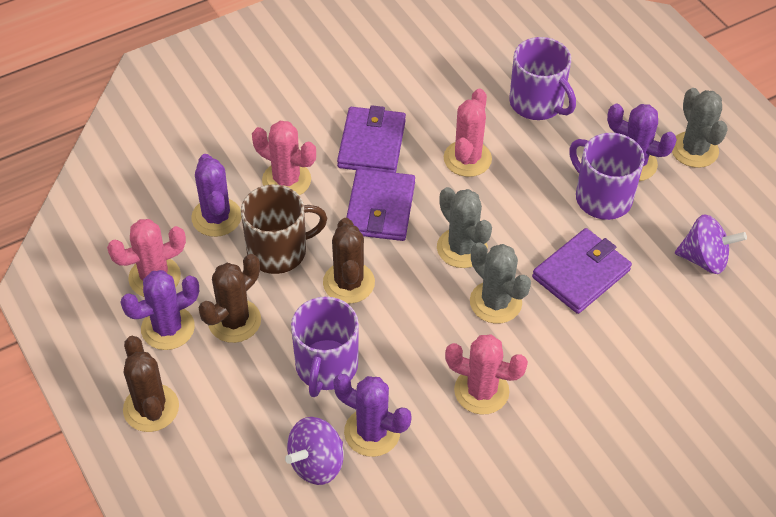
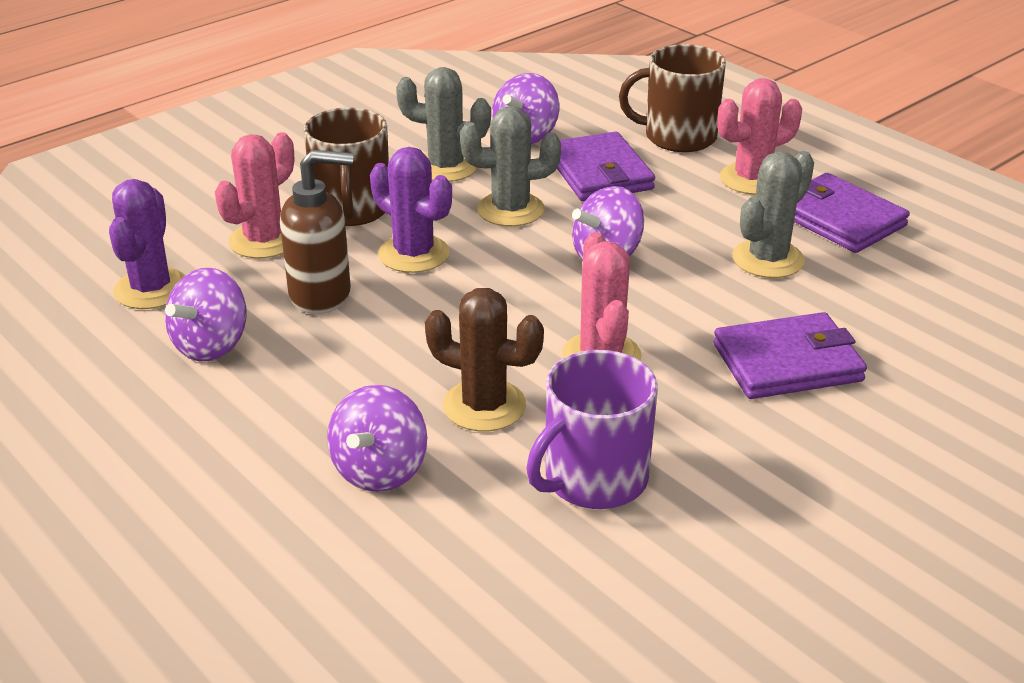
brown cactus: 3 -> 1
brown mug: 1 -> 2
brown soap dispenser: 0 -> 1
pink cactus: 4 -> 3
purple cactus: 4 -> 2
purple mug: 3 -> 1
purple spinning top: 2 -> 4

